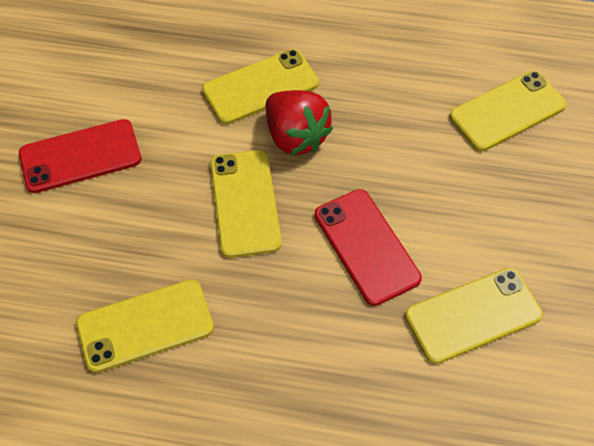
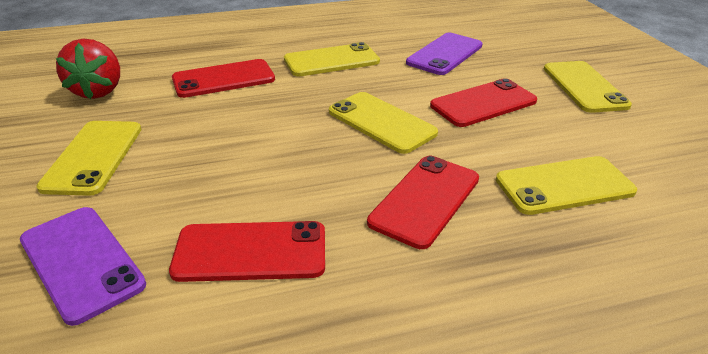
purple phone: 0 -> 2
red phone: 2 -> 4

